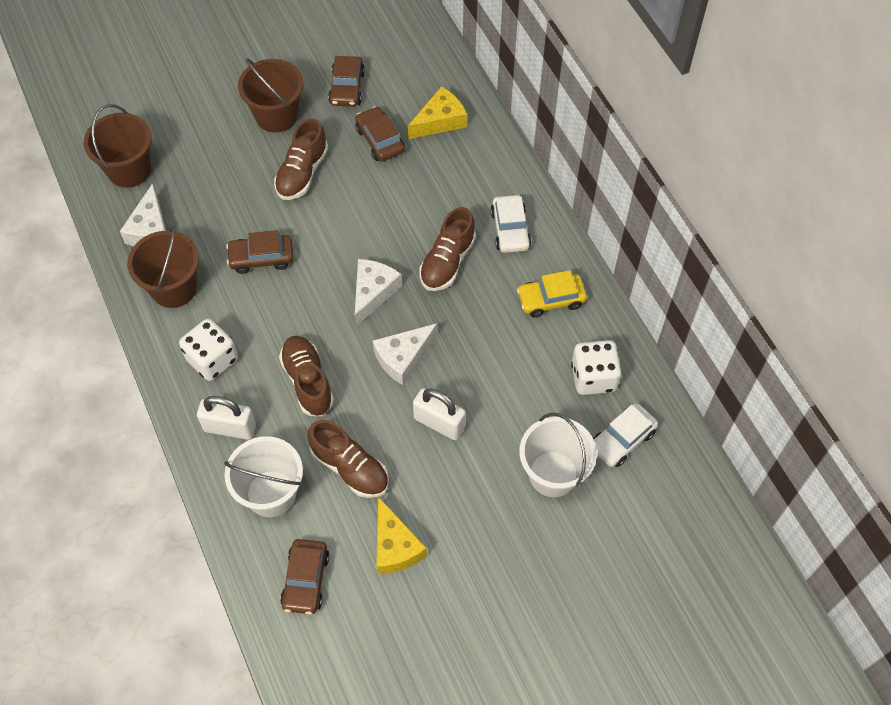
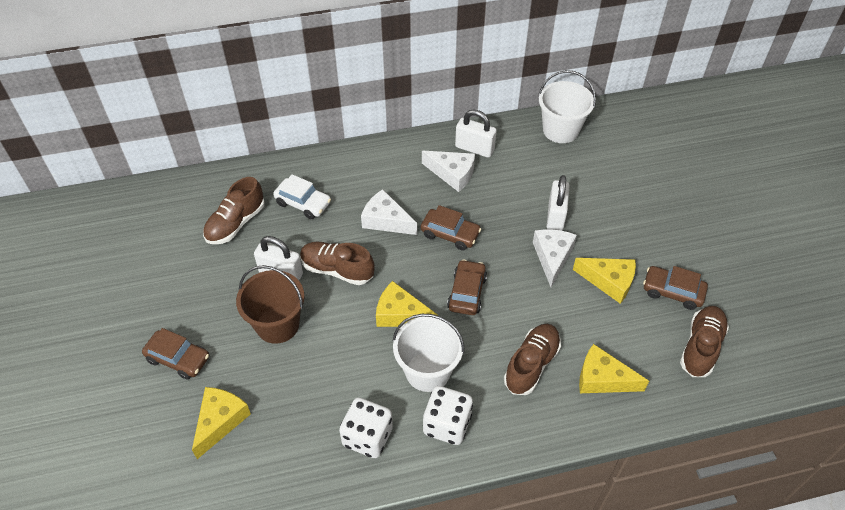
brown bucket: 3 -> 1
white car: 2 -> 1
white padlock: 2 -> 3
yellow car: 1 -> 0
yellow cheese: 2 -> 4

